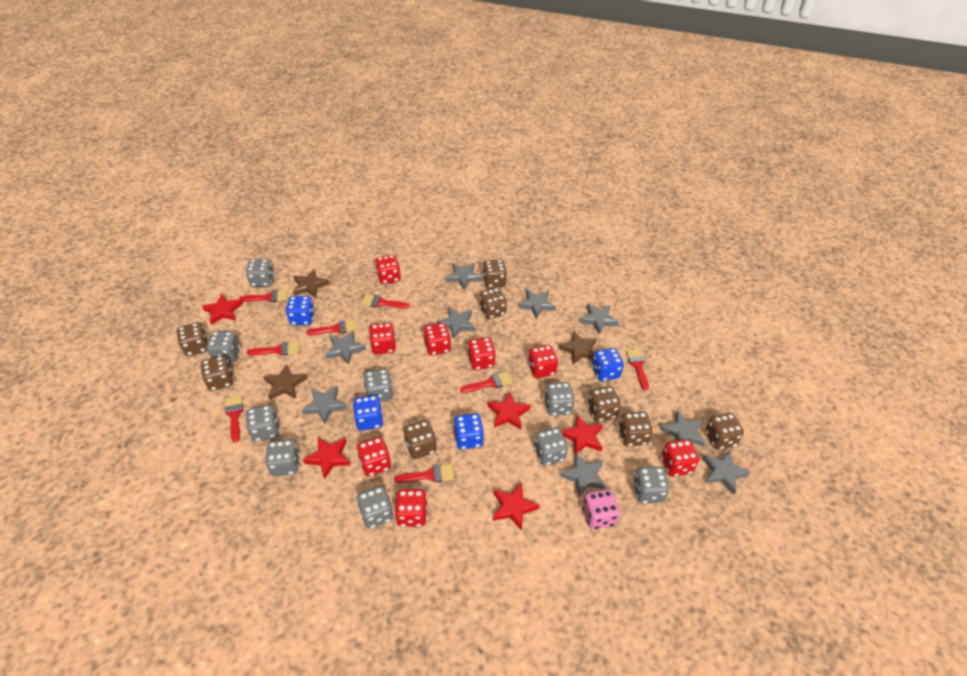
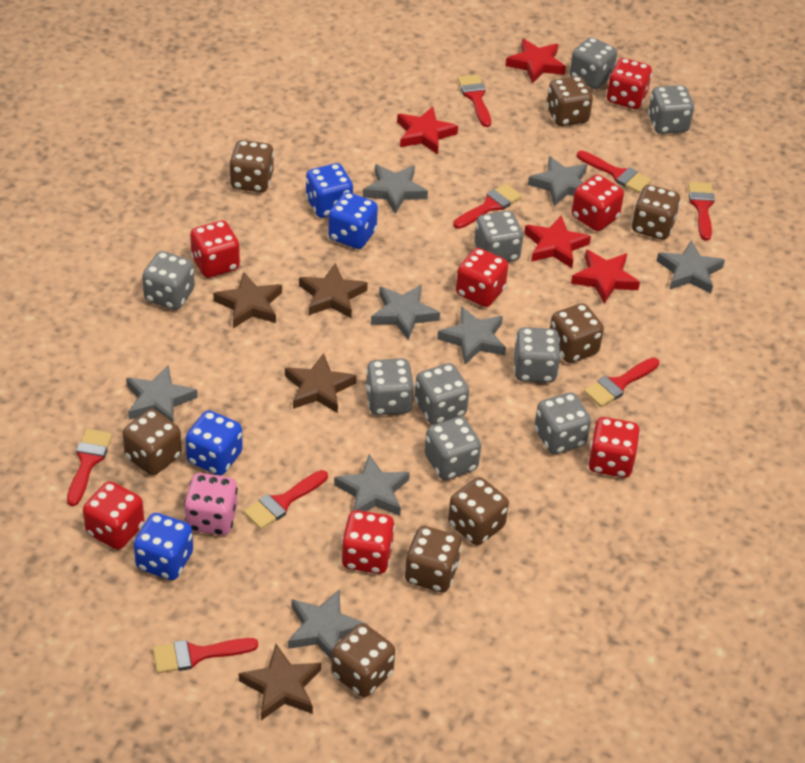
brown star: 3 -> 4
grey star: 9 -> 8
red dice: 8 -> 7
red star: 5 -> 4

